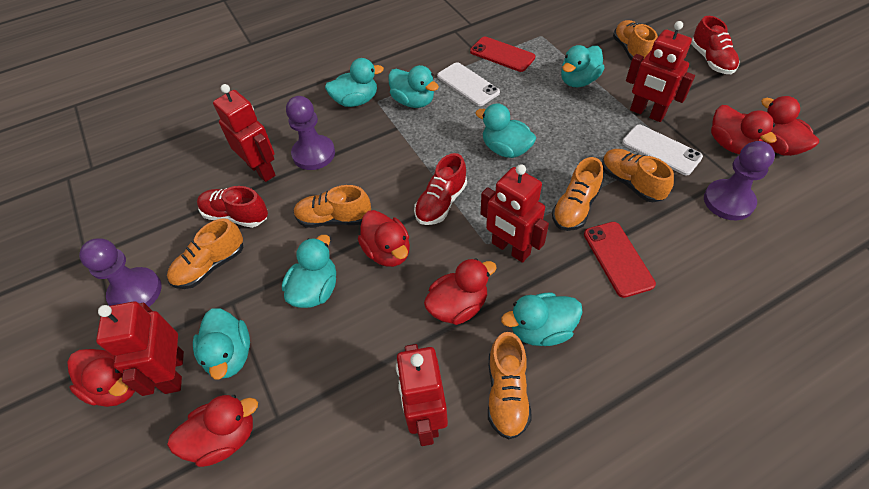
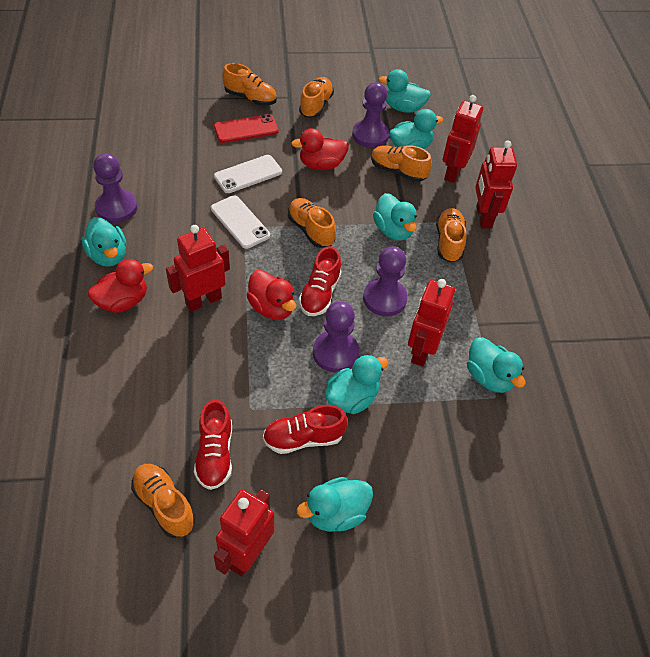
purple pawn: 3 -> 4
red duck: 6 -> 3
red phone: 2 -> 1

